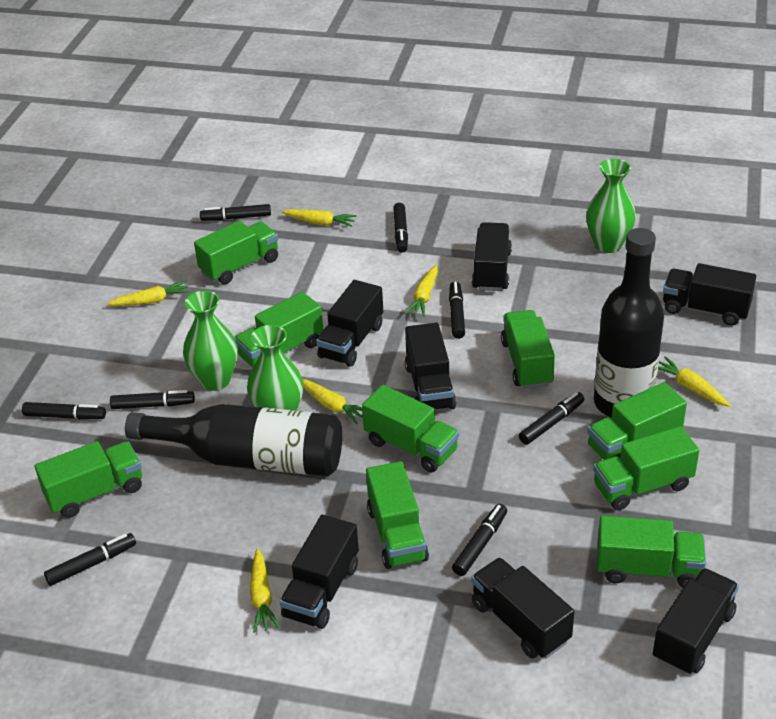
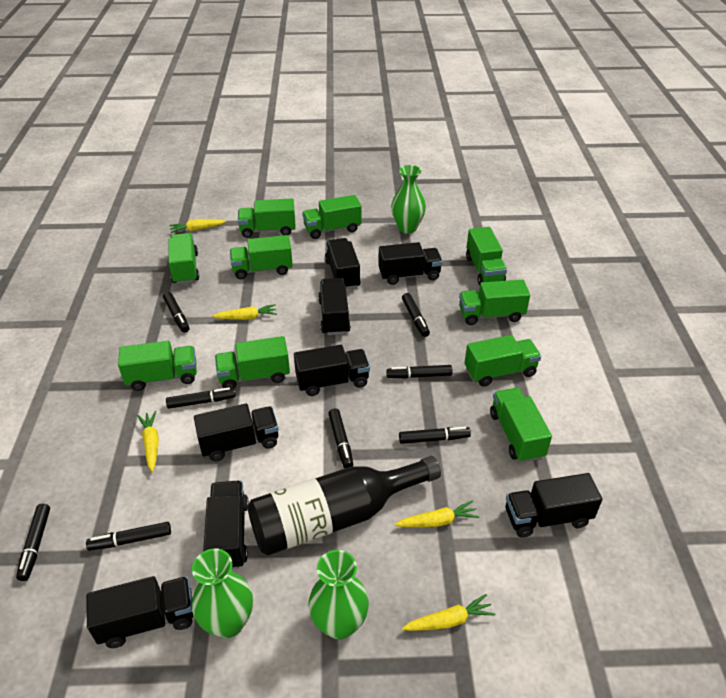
black bottle: 2 -> 1
black truck: 7 -> 8
green truck: 9 -> 10
yellow carrot: 6 -> 5

